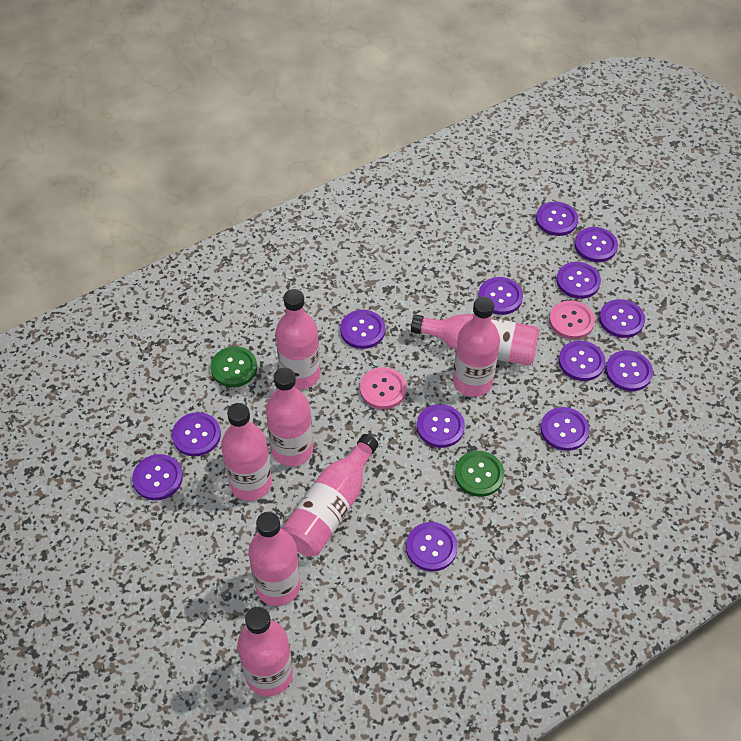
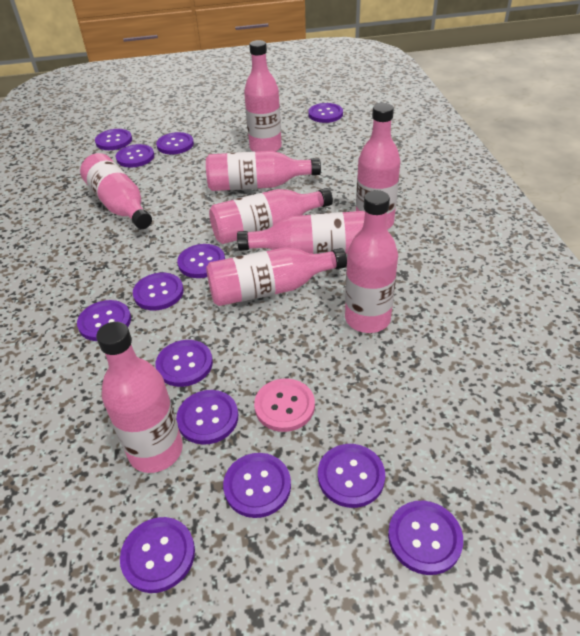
green button: 2 -> 0
pink bottle: 8 -> 9
pink button: 2 -> 1

